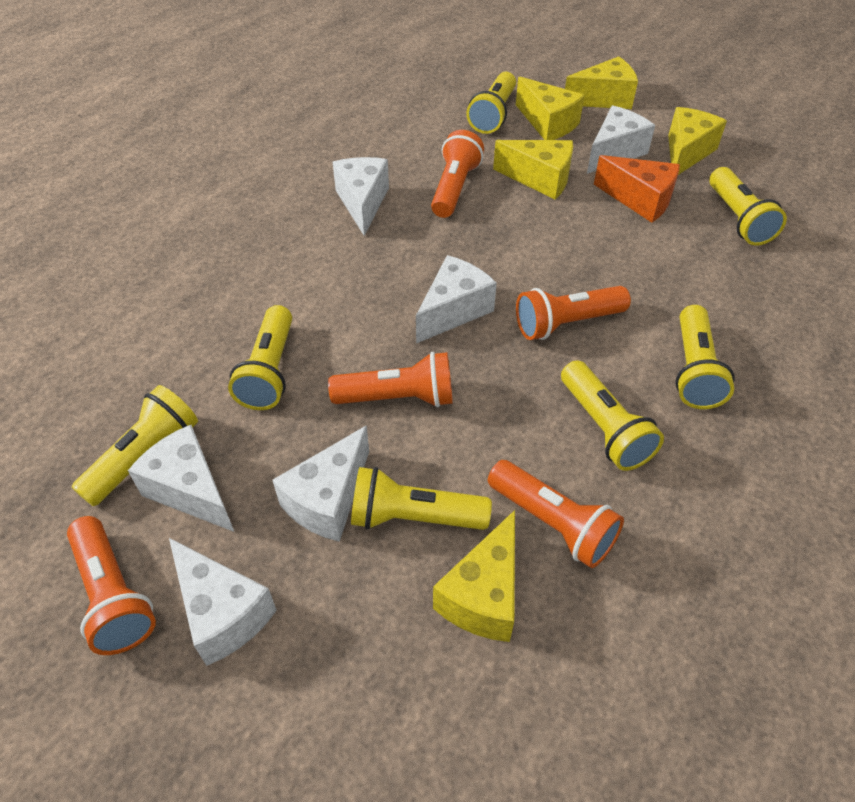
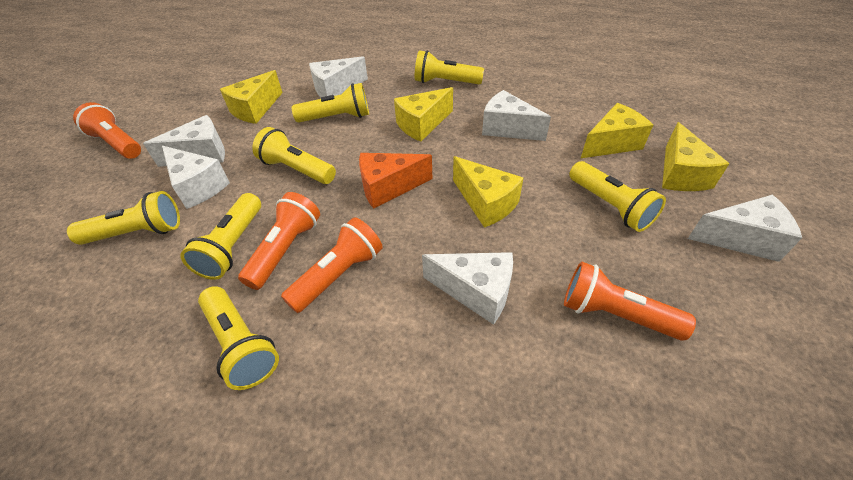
orange flashlight: 5 -> 4

